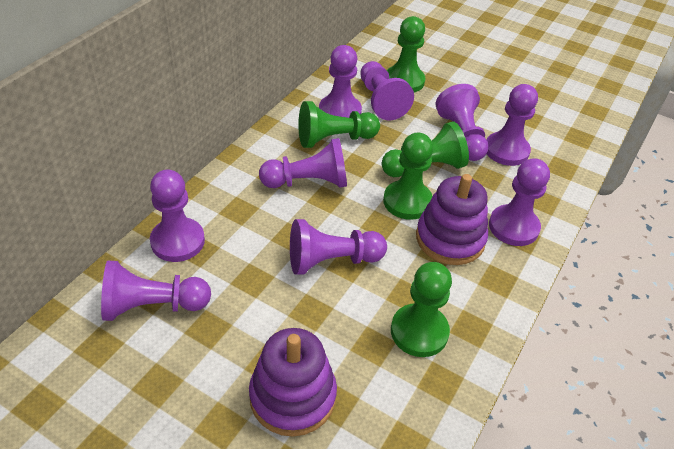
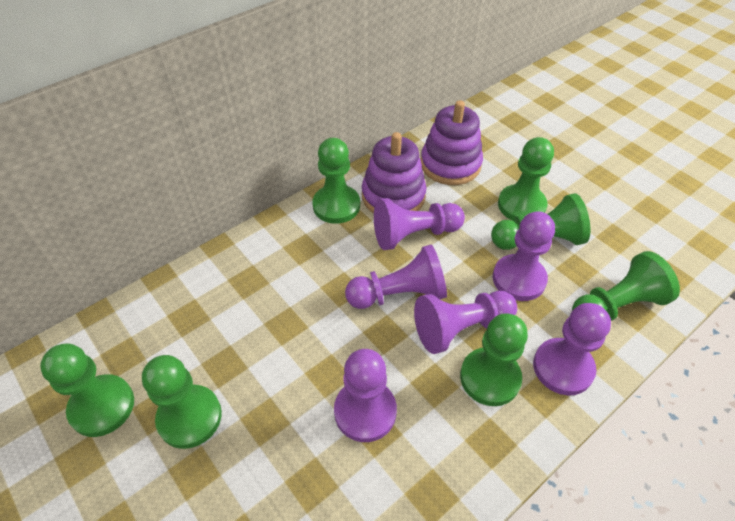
green pawn: 5 -> 7
purple pawn: 9 -> 6

